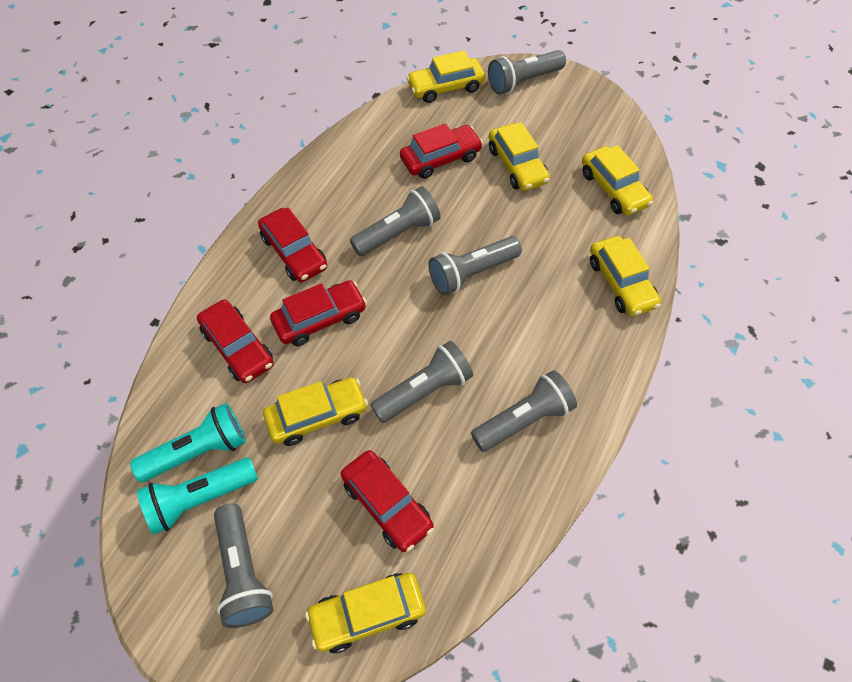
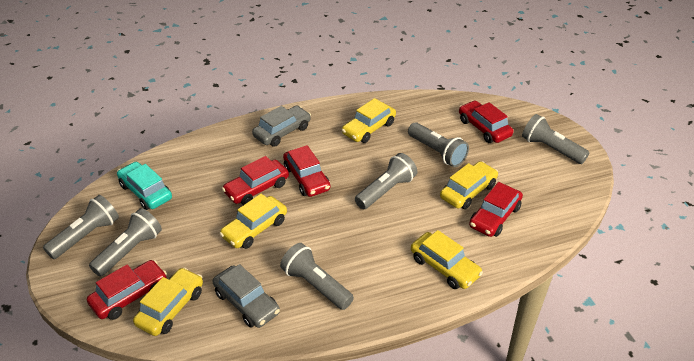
grey car: 0 -> 2
turquoise car: 0 -> 1
turquoise flashlight: 2 -> 0
yellow car: 6 -> 5

